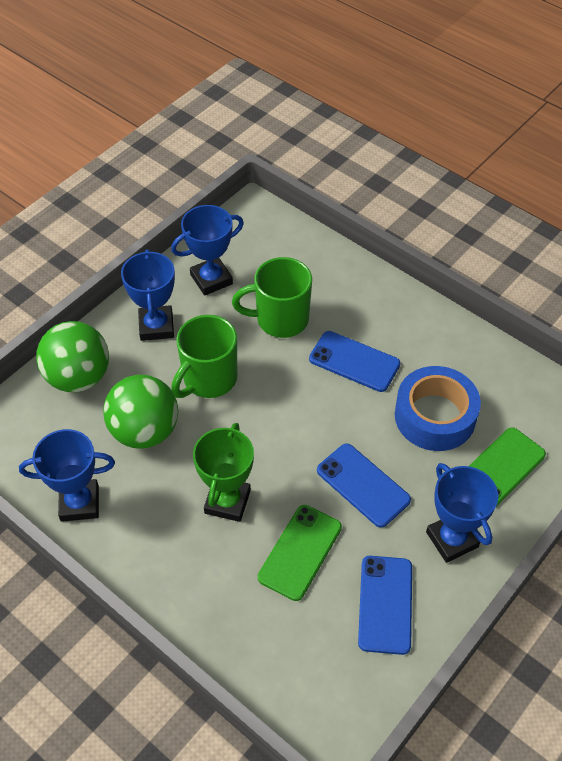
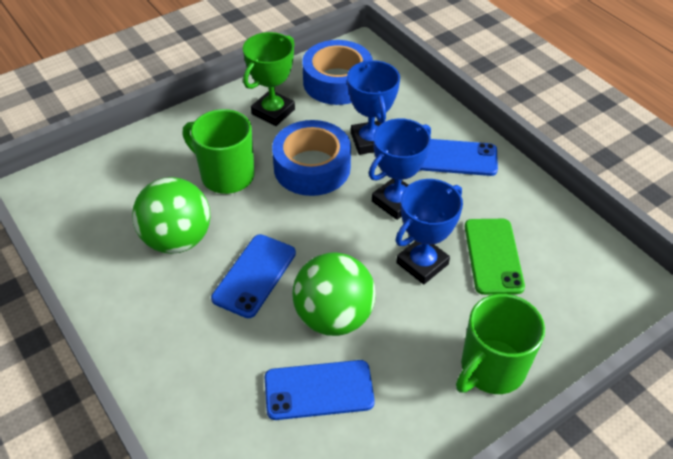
blue tape: 1 -> 2
blue trophy: 4 -> 3
green phone: 2 -> 1

